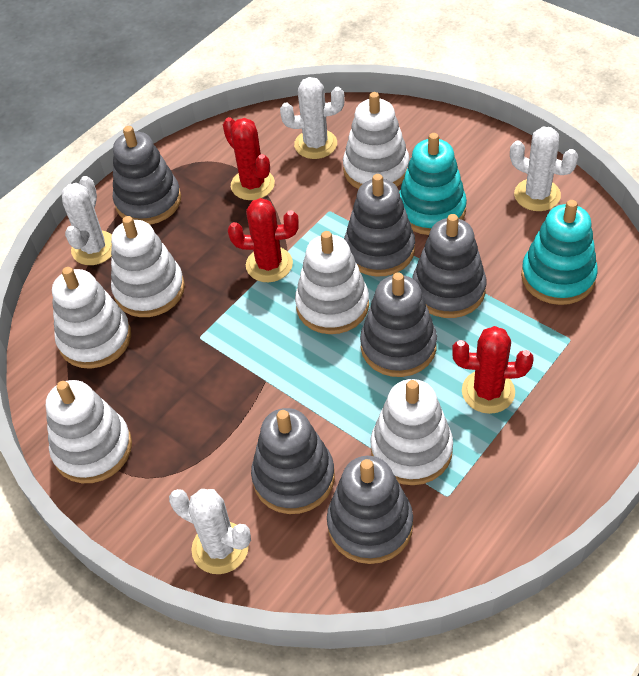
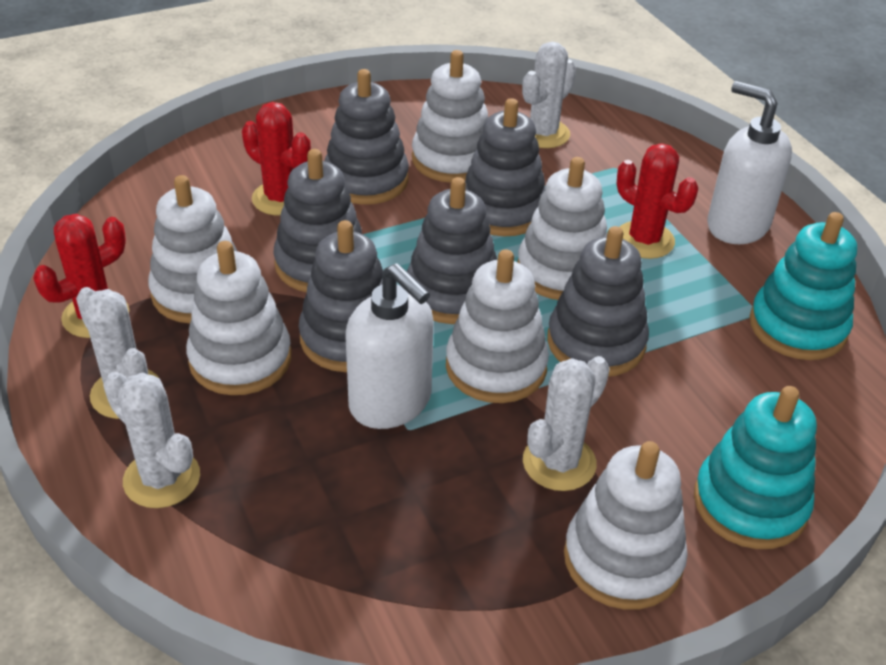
white soap dispenser: 0 -> 2

